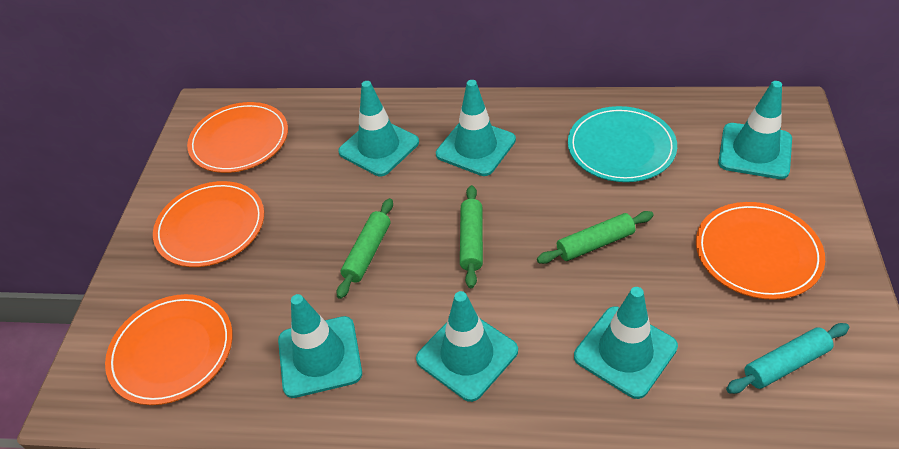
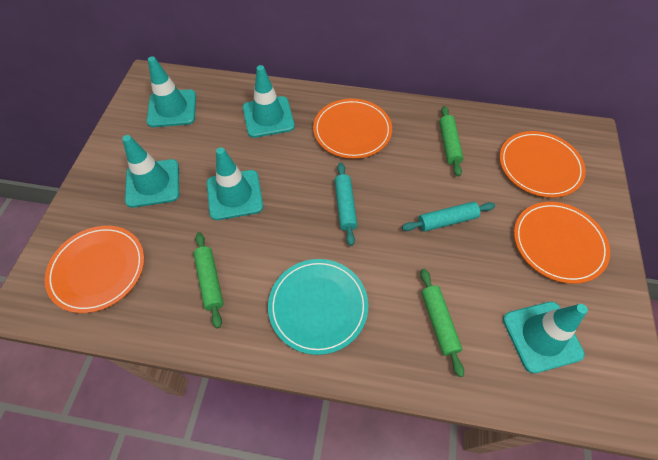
turquoise rolling pin: 1 -> 2
turquoise traffic cone: 6 -> 5

